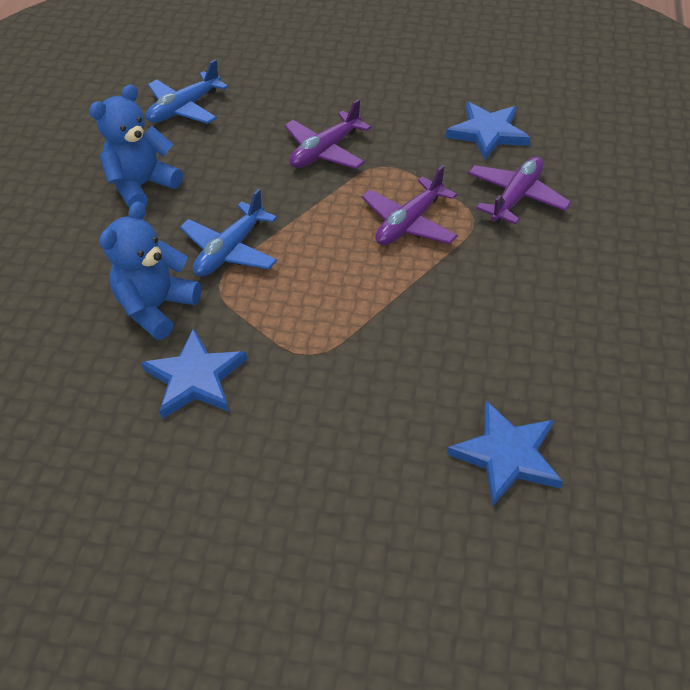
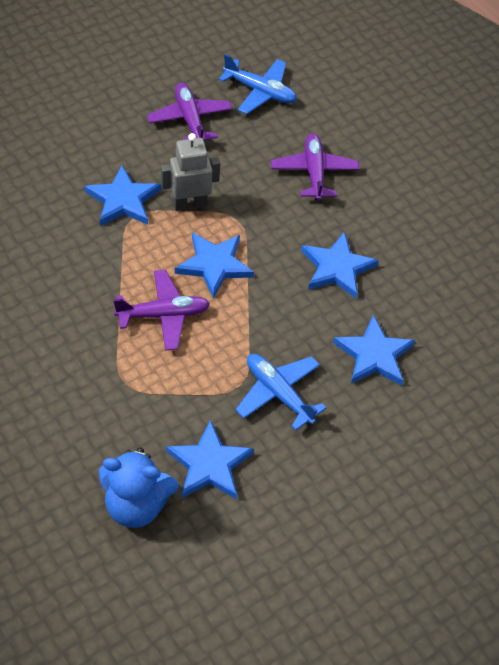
blue star: 3 -> 5
blue teddy bear: 2 -> 1
grey robot: 0 -> 1

